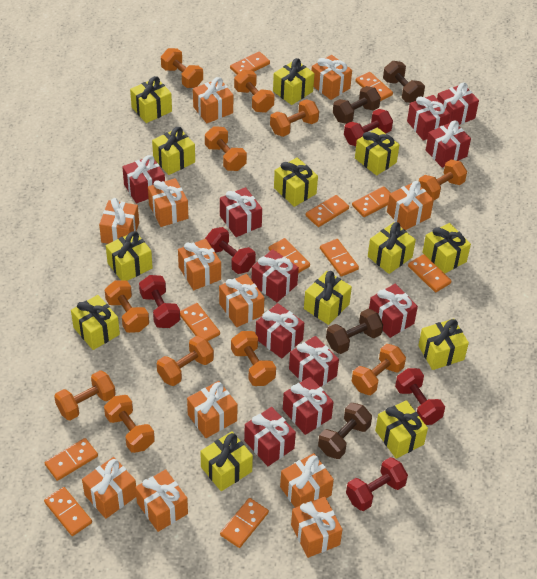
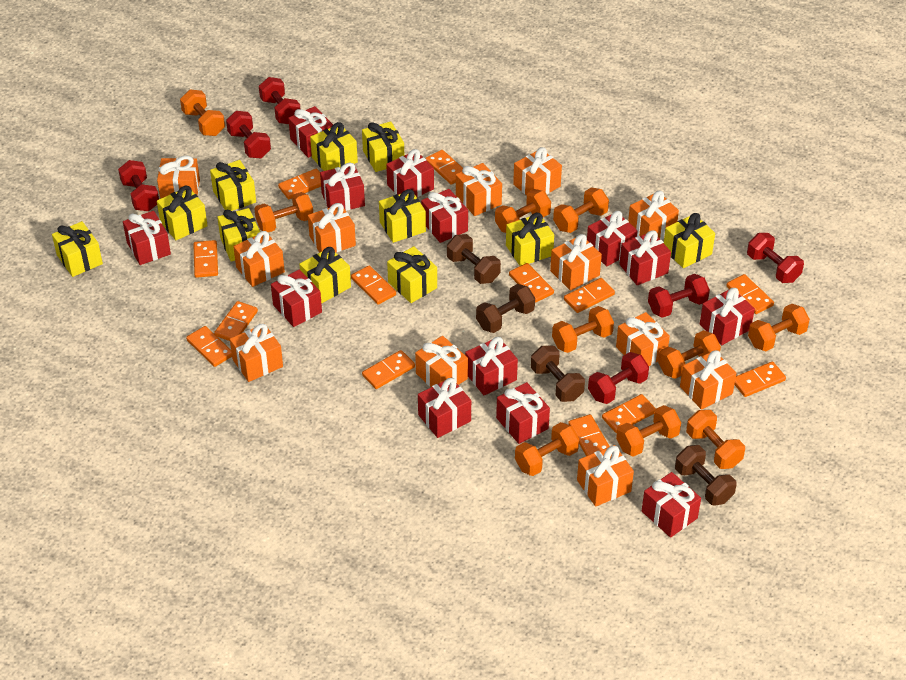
orange domino: 11 -> 13
orange dumbbell: 11 -> 10
red dumbbell: 5 -> 6
red gift: 11 -> 13
yellow gift: 13 -> 11

